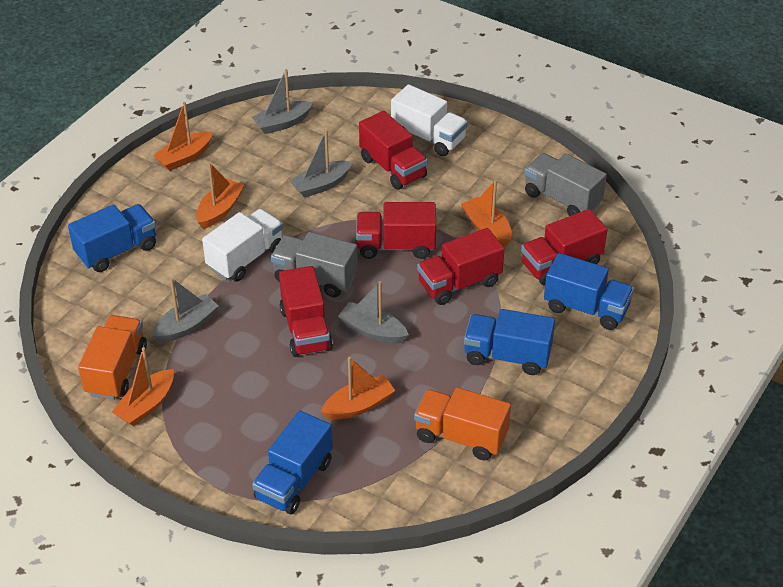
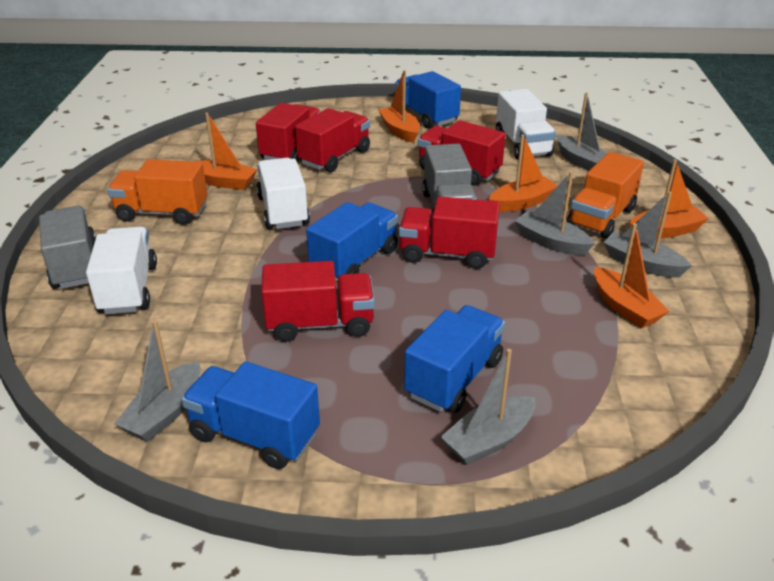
grey boat: 4 -> 5
white truck: 2 -> 3

